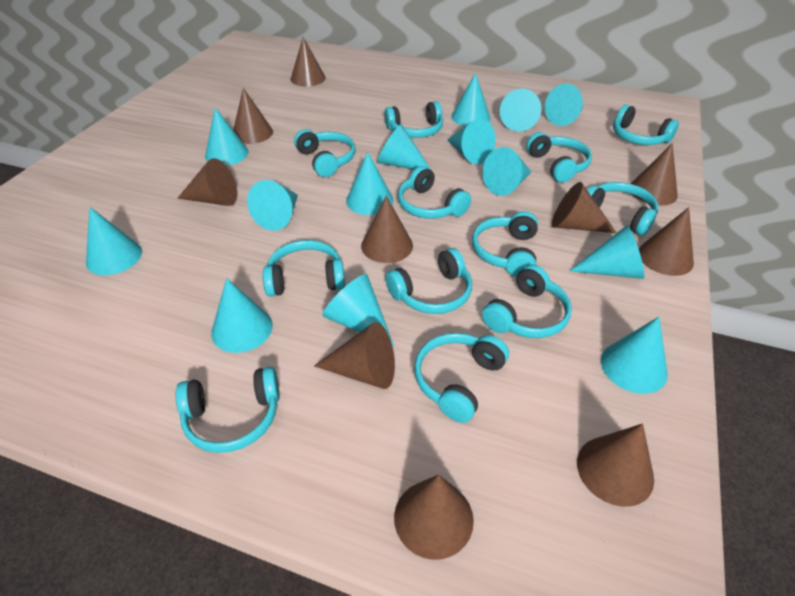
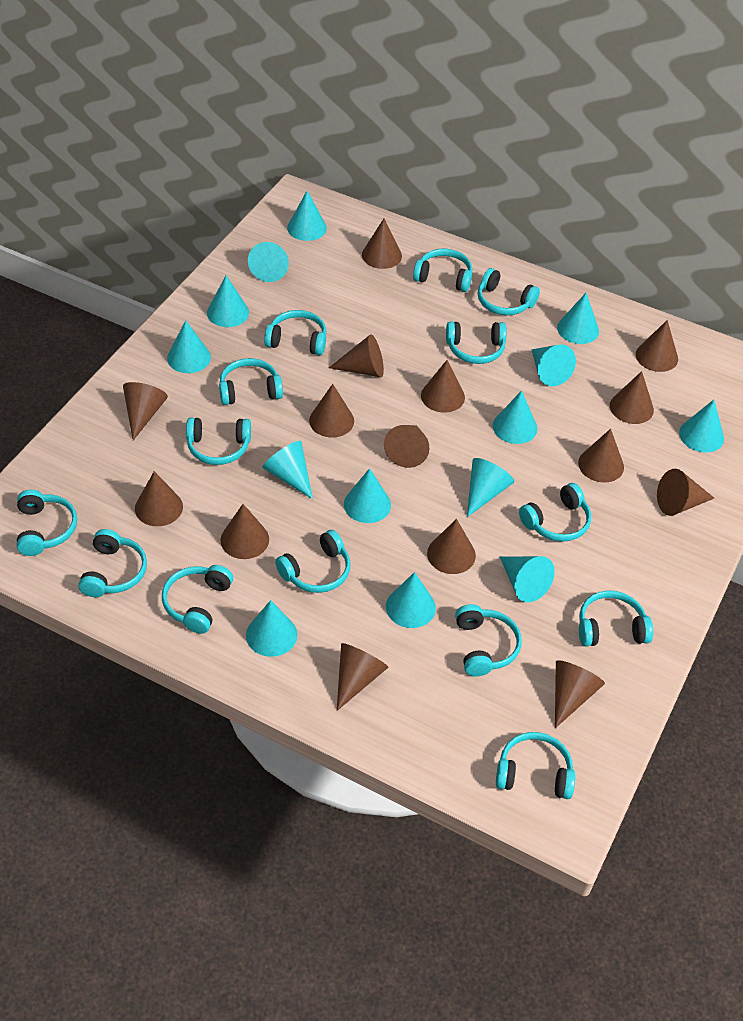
brown cone: 10 -> 15
turquoise headphones: 12 -> 14

